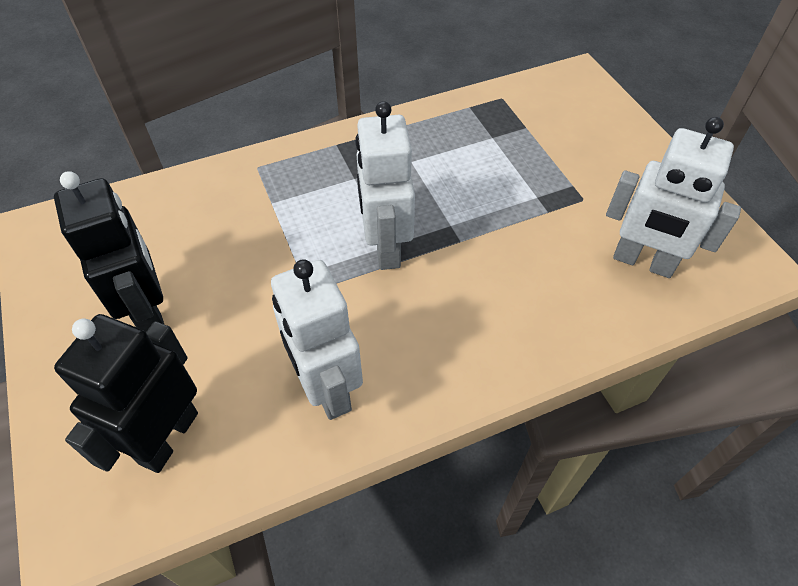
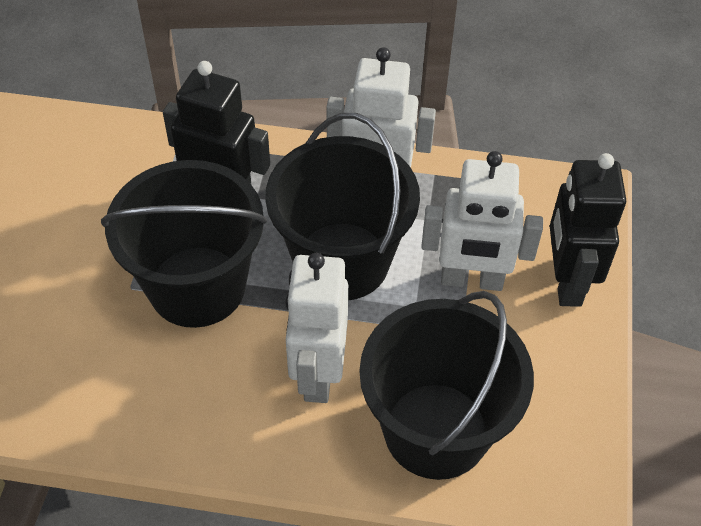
black bucket: 0 -> 3

